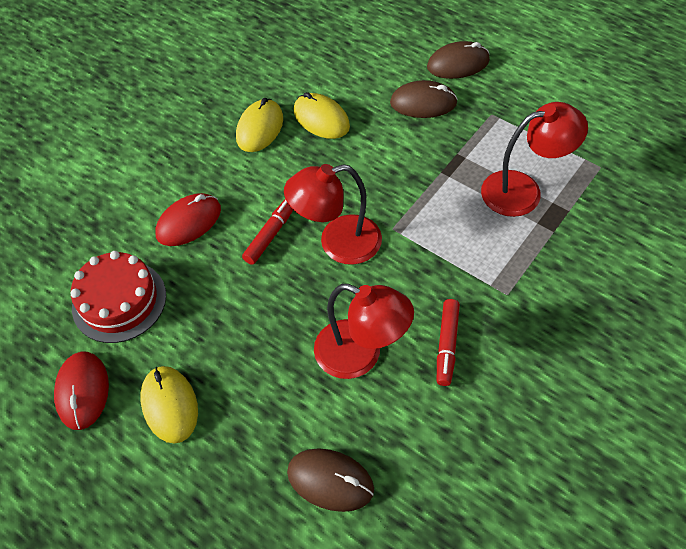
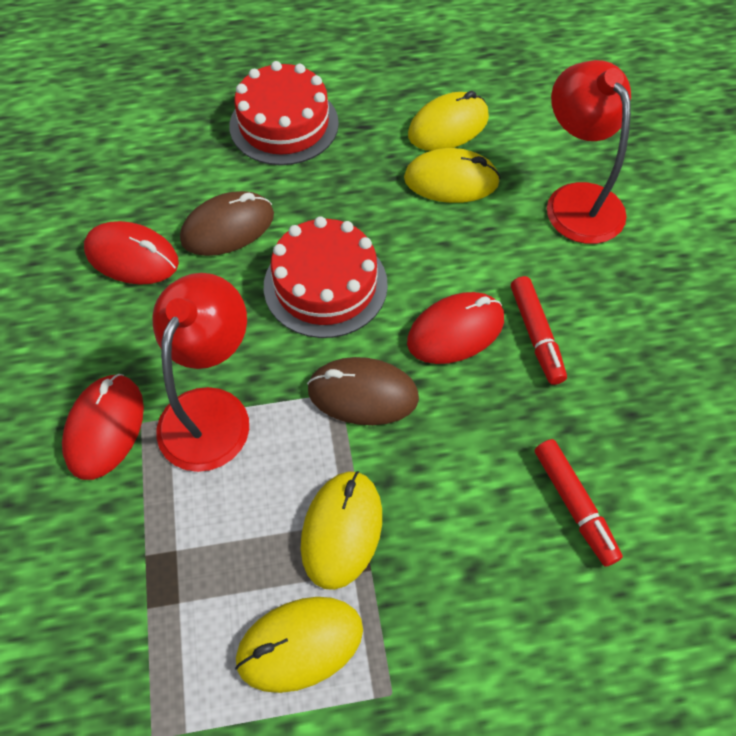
brown mouse: 3 -> 2
red cake: 1 -> 2
red lamp: 3 -> 2
red mouse: 2 -> 3
yellow mouse: 3 -> 4

